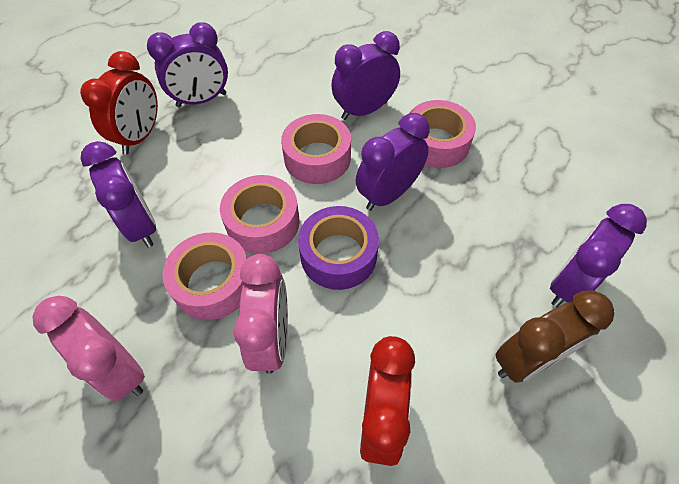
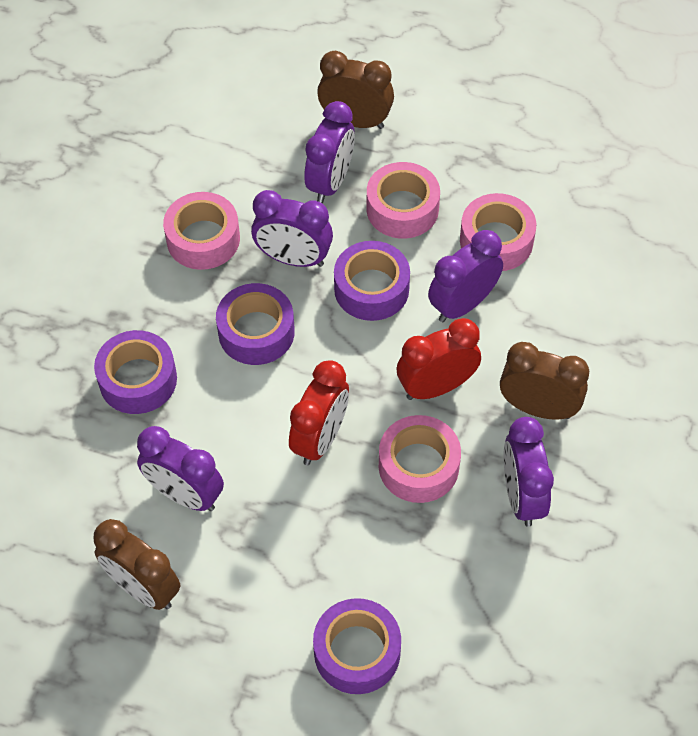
brown clock: 1 -> 3
pink clock: 2 -> 0
purple tape: 1 -> 4

